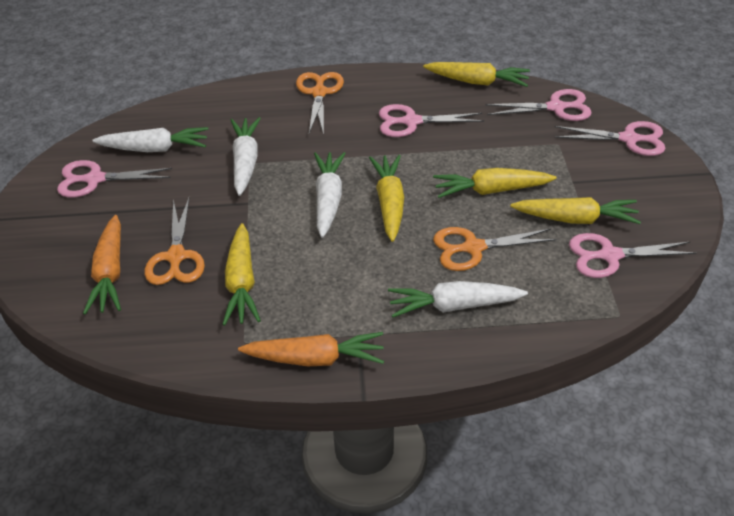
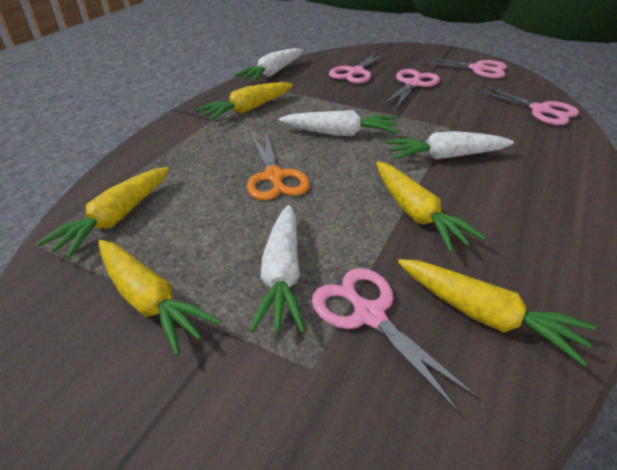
orange carrot: 2 -> 0
orange scissors: 3 -> 1

